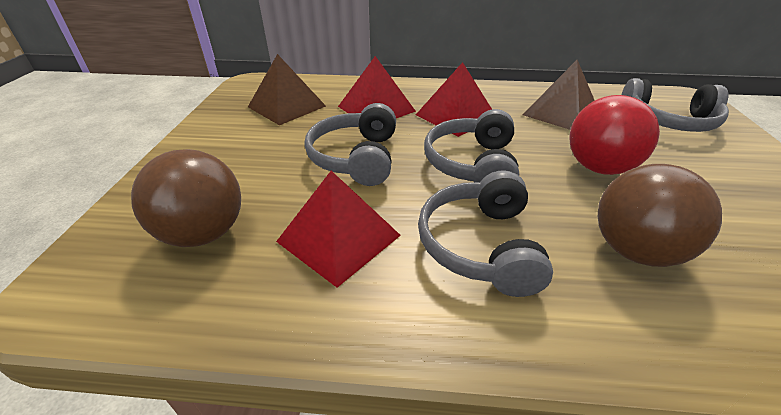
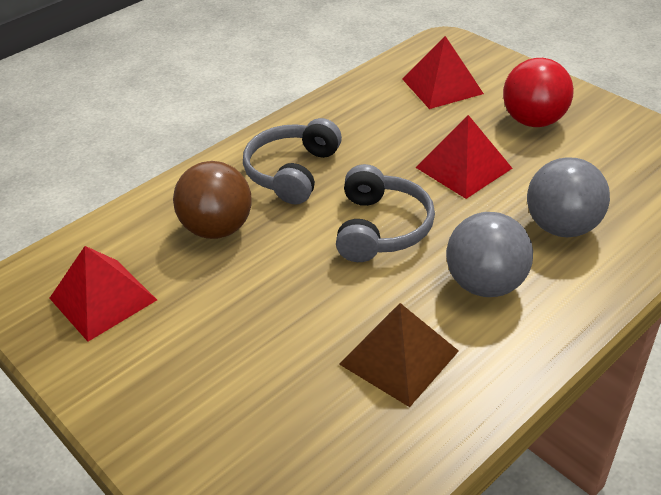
brown ball: 2 -> 1
brown pyramid: 2 -> 1
grey ball: 0 -> 2
grey headphones: 4 -> 2

